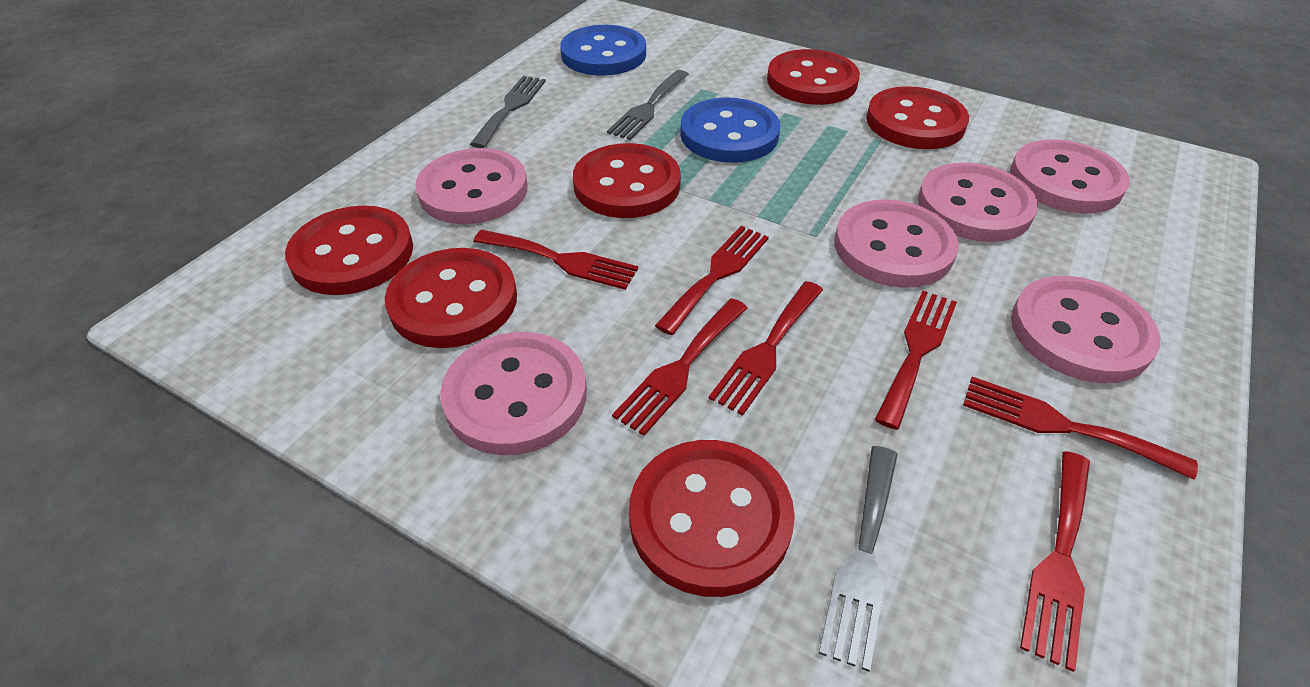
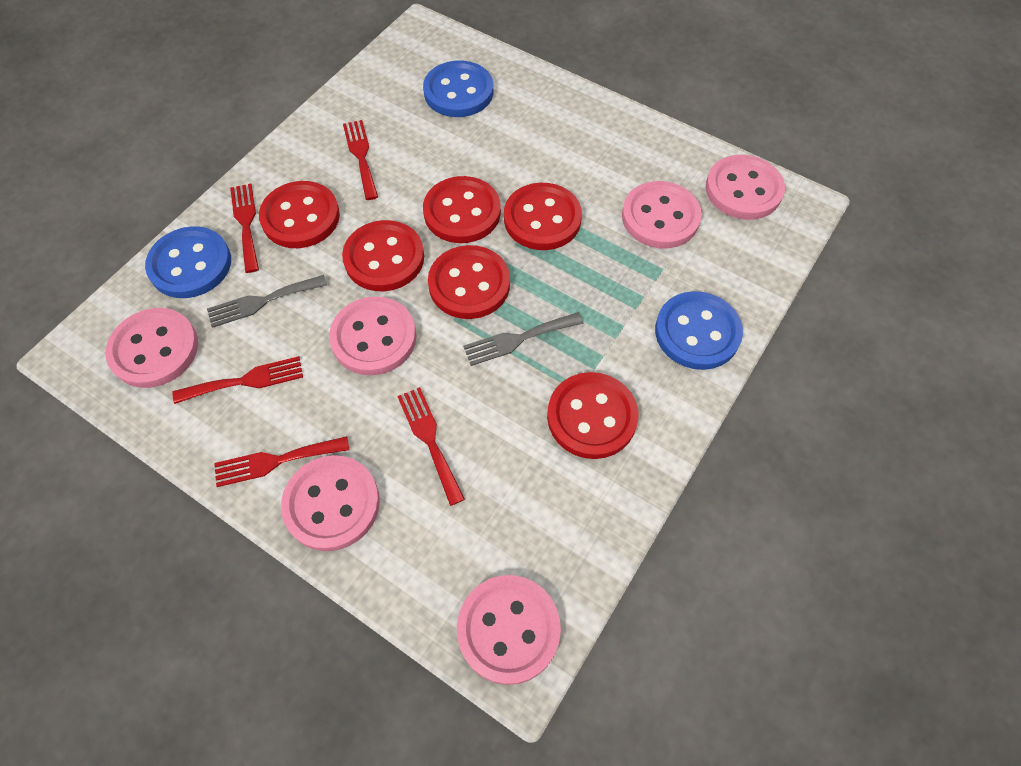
blue button: 2 -> 3
grey fork: 3 -> 2
red fork: 7 -> 5

